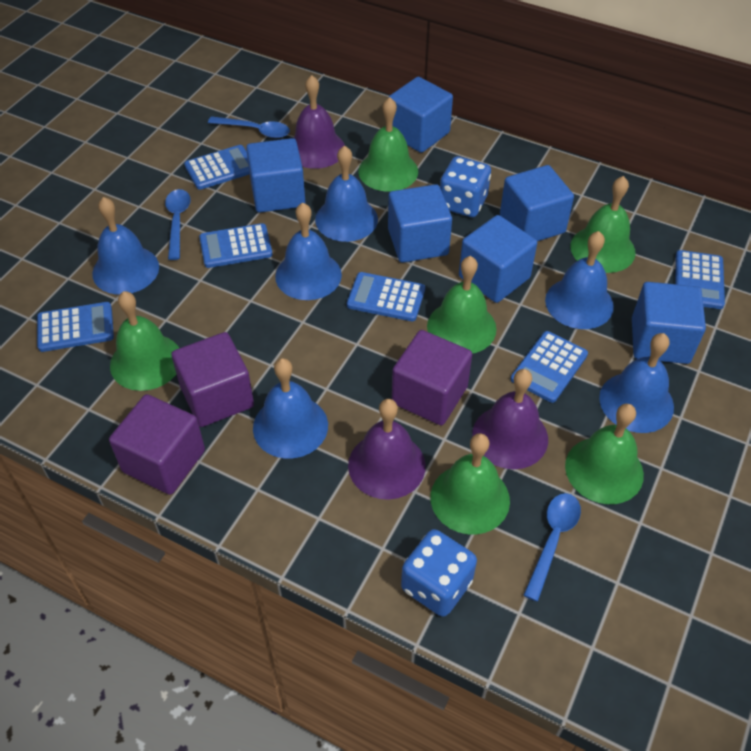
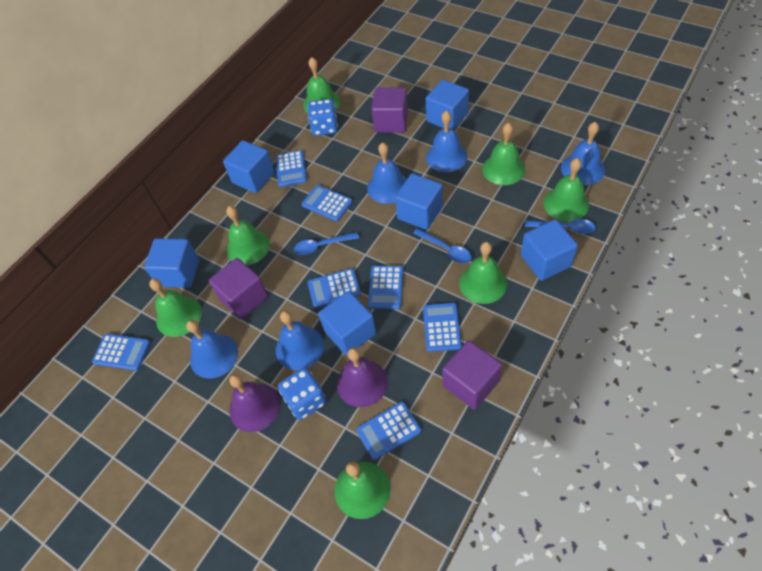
blue bell: 6 -> 5
blue calculator: 6 -> 7
green bell: 6 -> 7
purple bell: 3 -> 2

